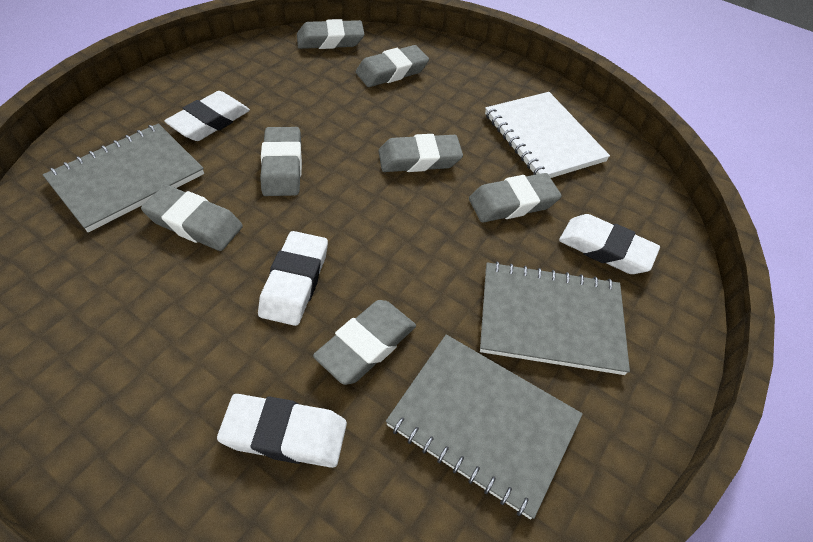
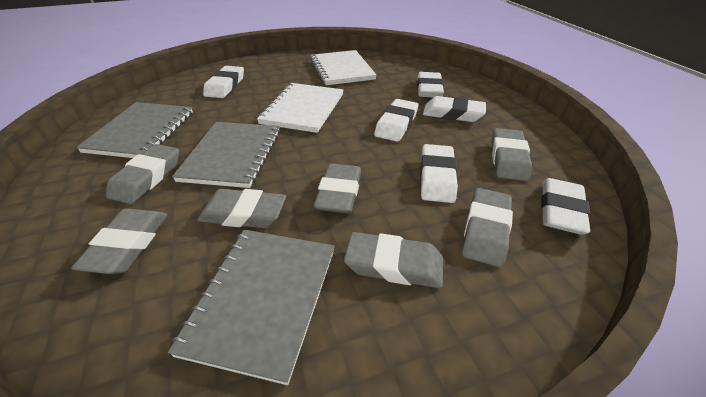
white eraser: 4 -> 6
white notebook: 1 -> 2

